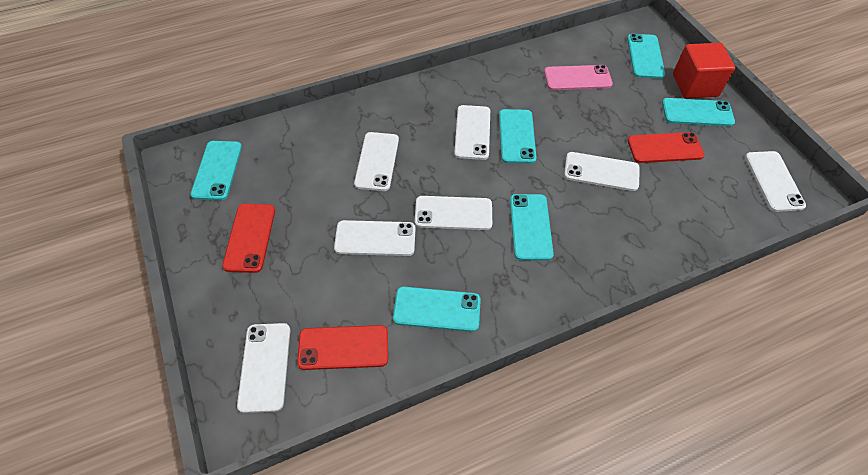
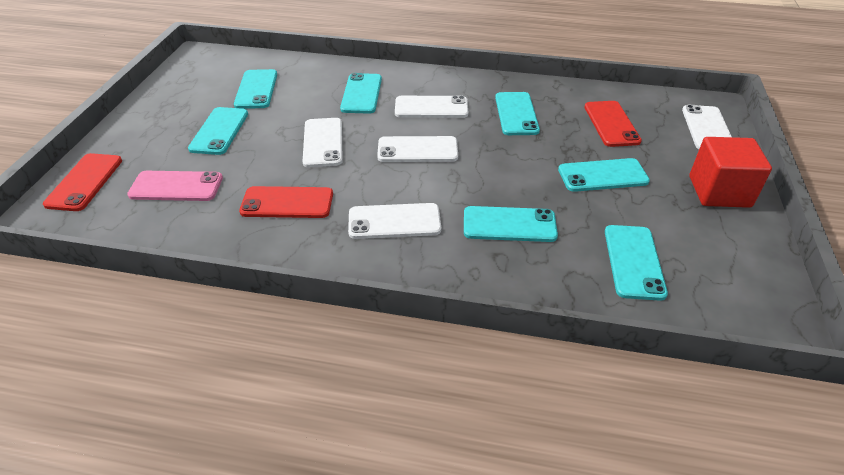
turquoise phone: 6 -> 7
white phone: 7 -> 5

